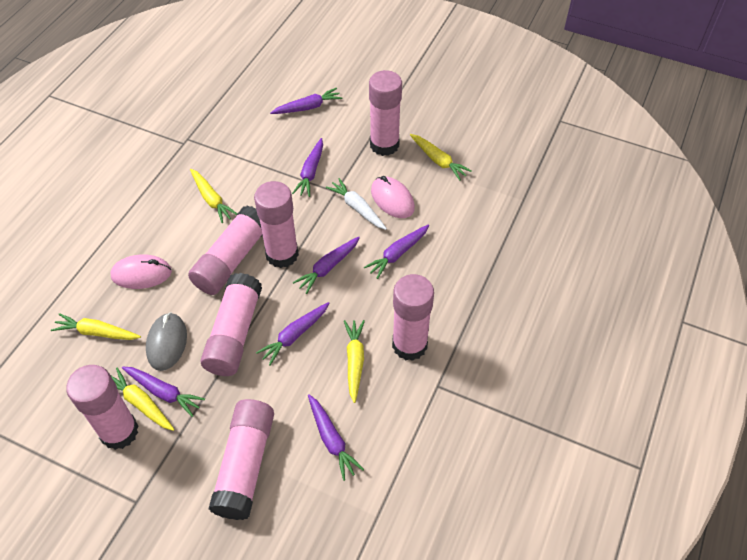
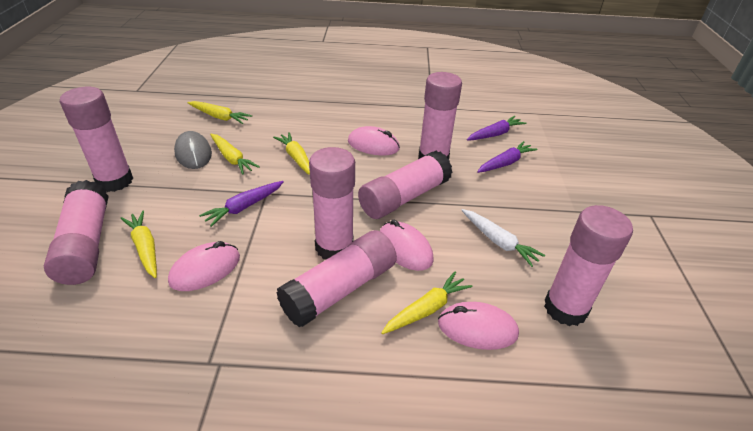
pink mouse: 2 -> 4
purple carrot: 7 -> 3

